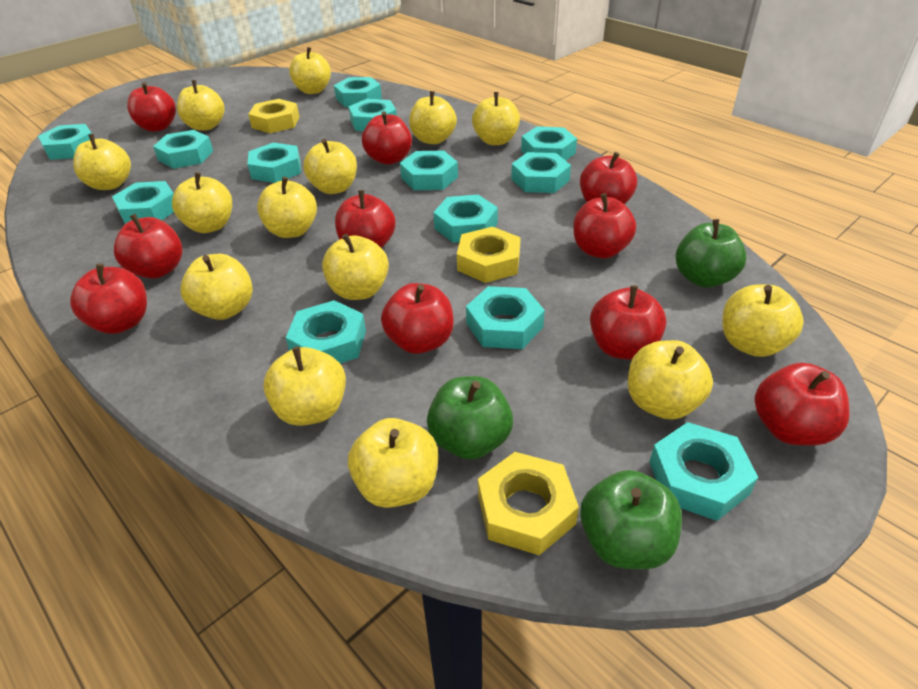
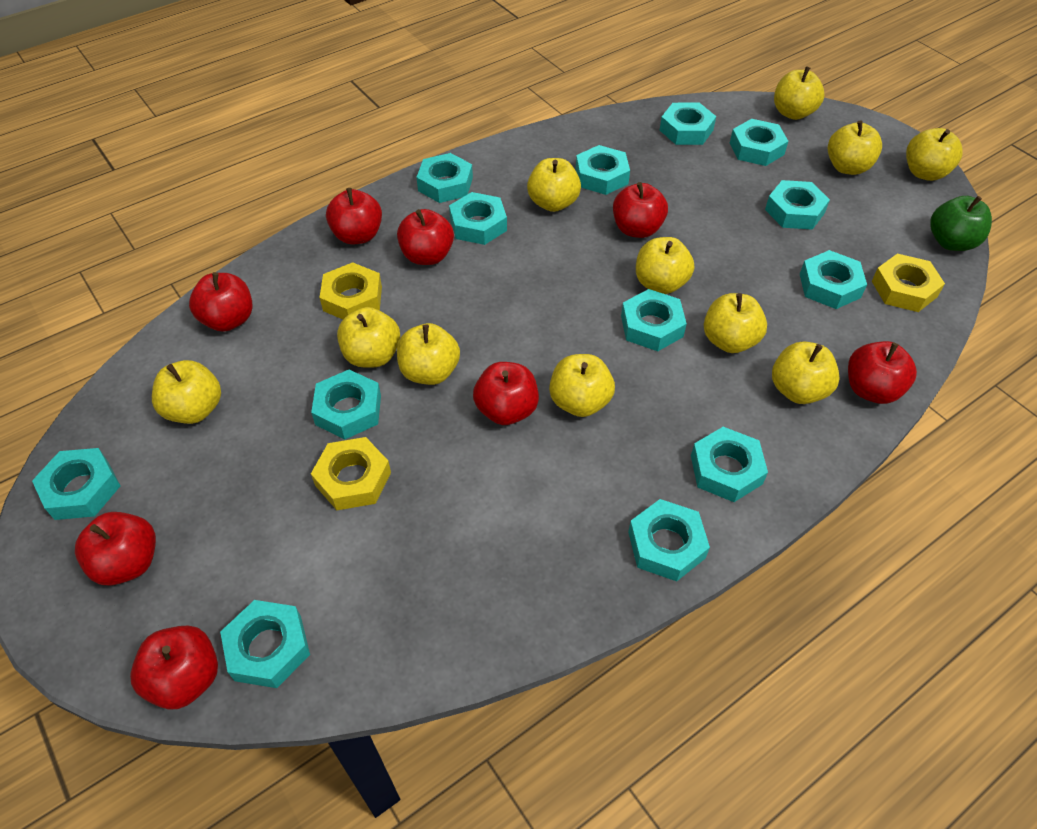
green apple: 3 -> 1
red apple: 10 -> 8
yellow apple: 14 -> 11

